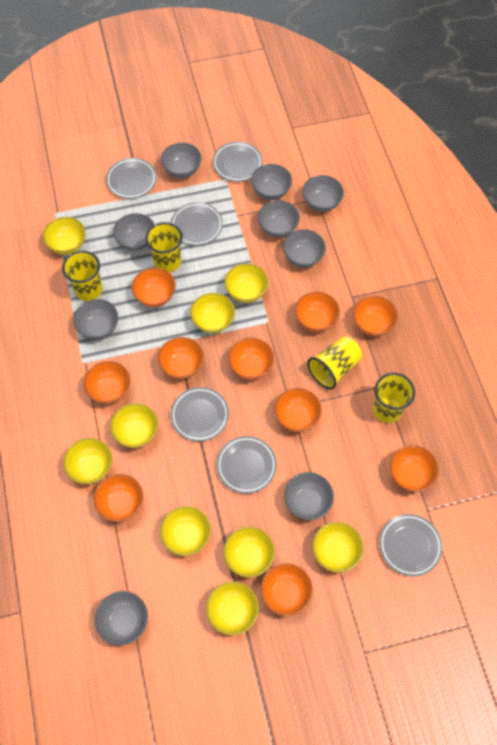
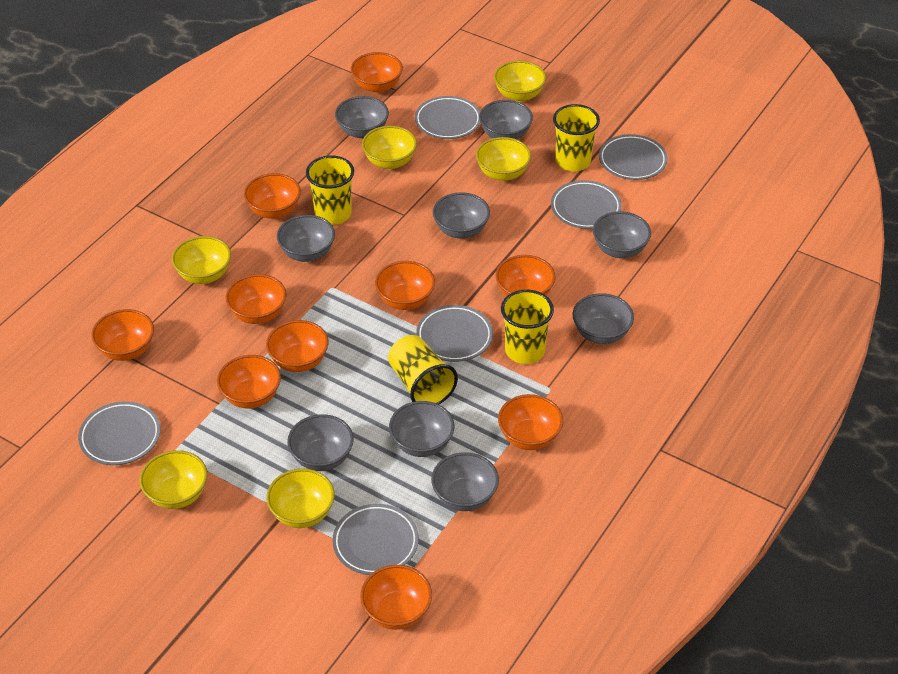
yellow bowl: 9 -> 6

